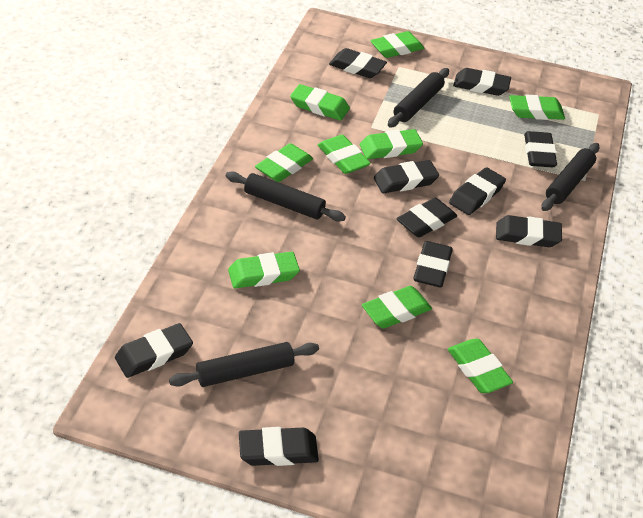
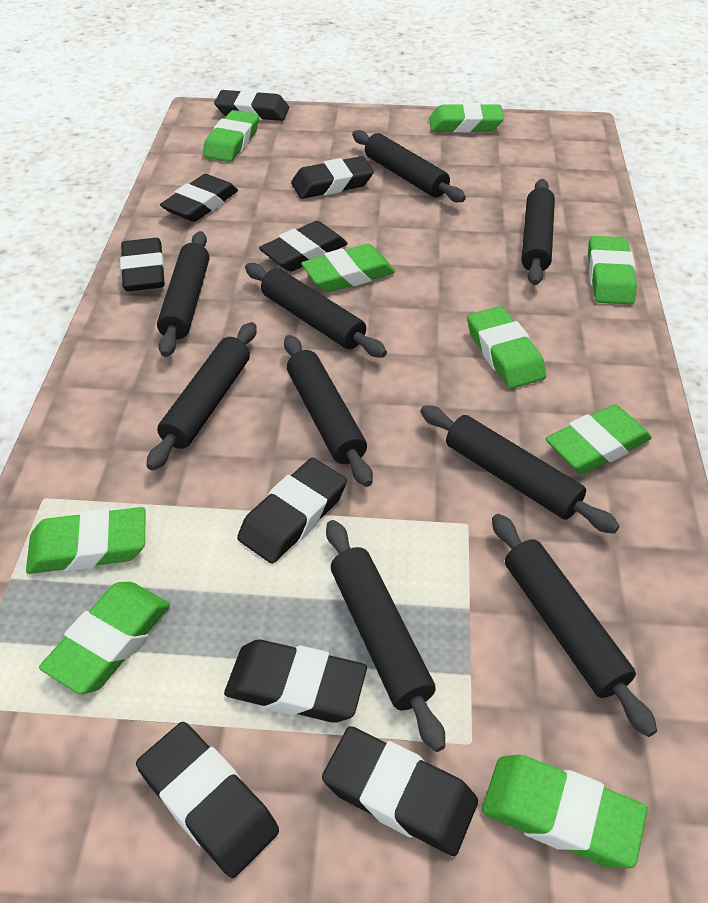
black eraser: 10 -> 9
black rolling pin: 4 -> 9

